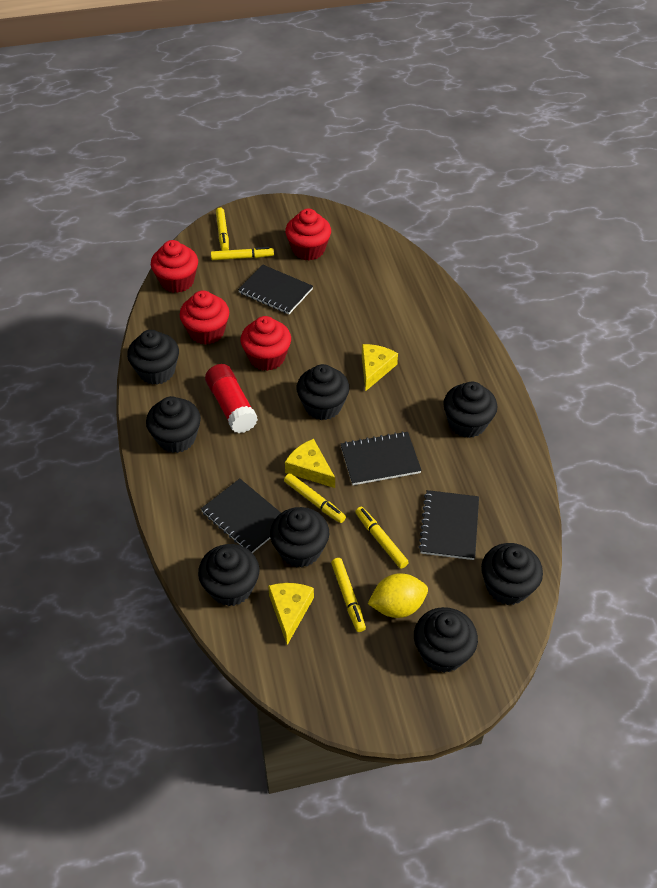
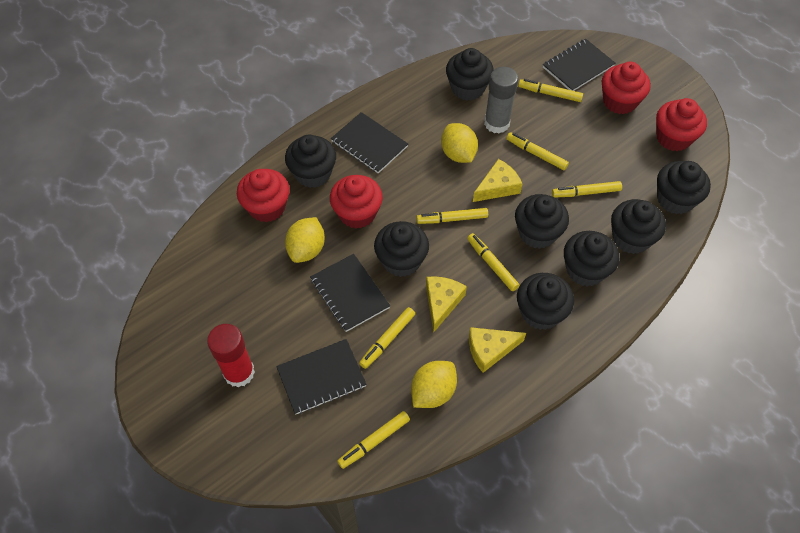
grey glue stick: 0 -> 1
yellow lemon: 1 -> 3
yellow marker: 5 -> 7

